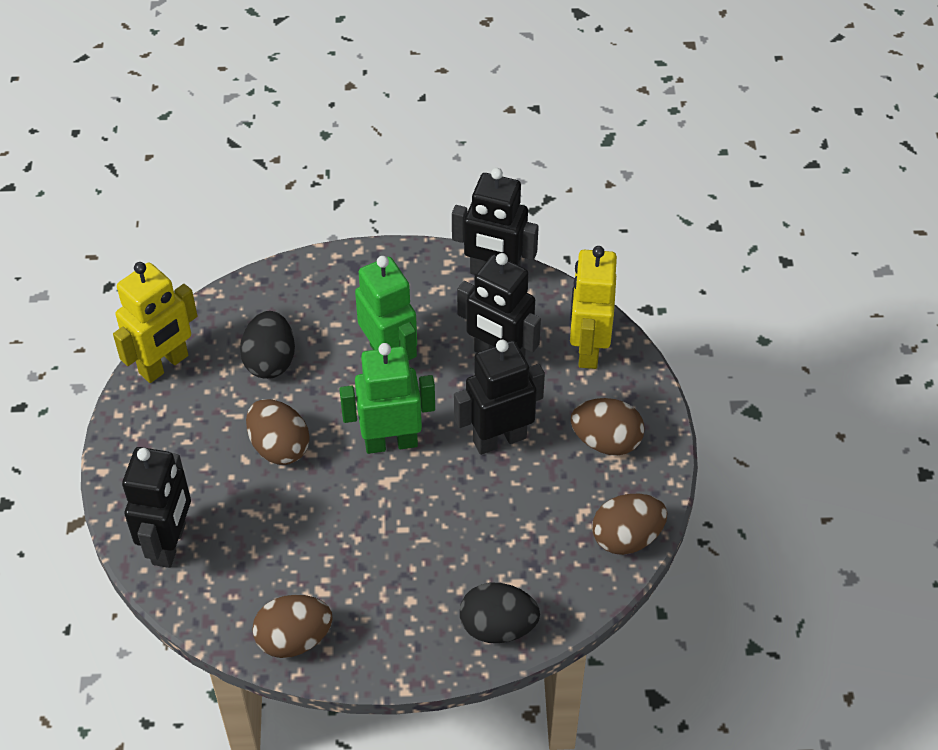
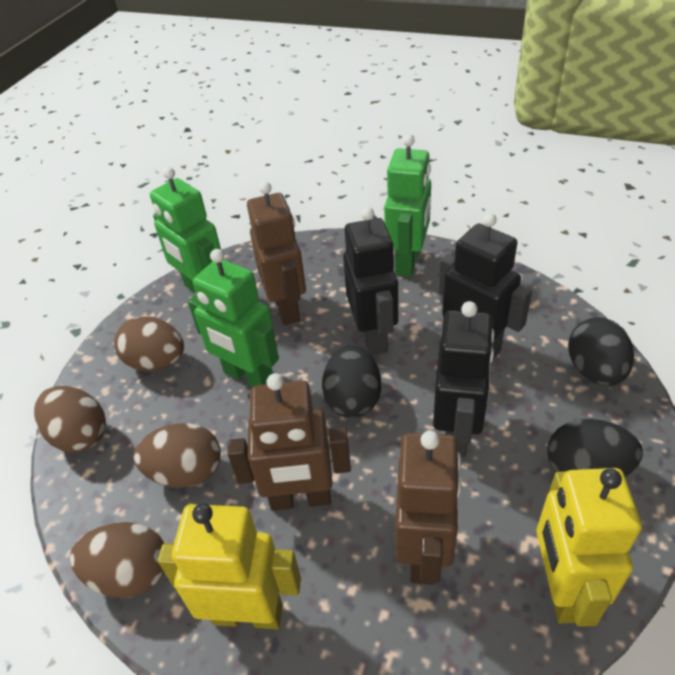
black egg: 2 -> 3
black robot: 4 -> 3
brown robot: 0 -> 3
green robot: 2 -> 3

